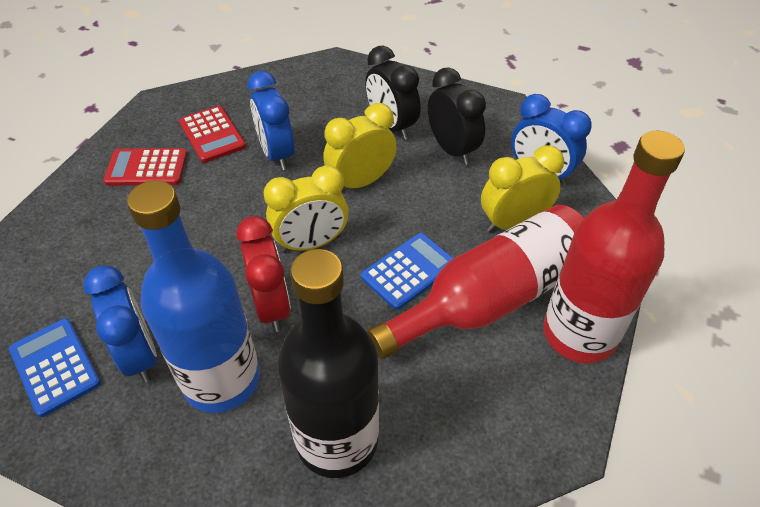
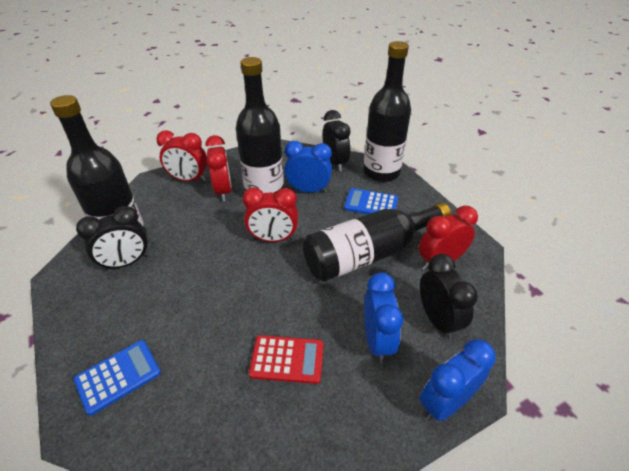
black bottle: 1 -> 4
black clock: 2 -> 3
blue bottle: 1 -> 0
red bottle: 2 -> 0
red calculator: 2 -> 1
red clock: 1 -> 4
yellow clock: 3 -> 0

